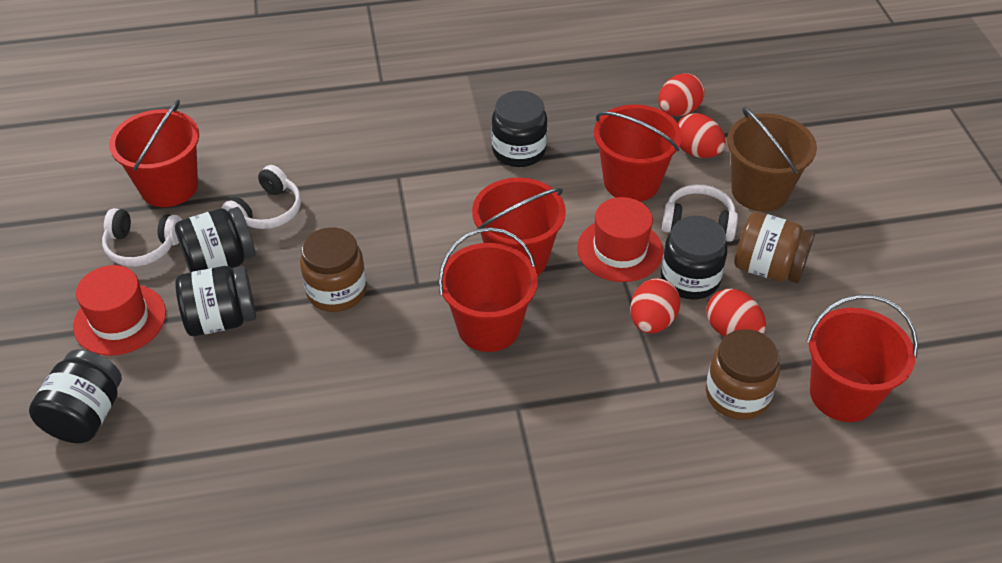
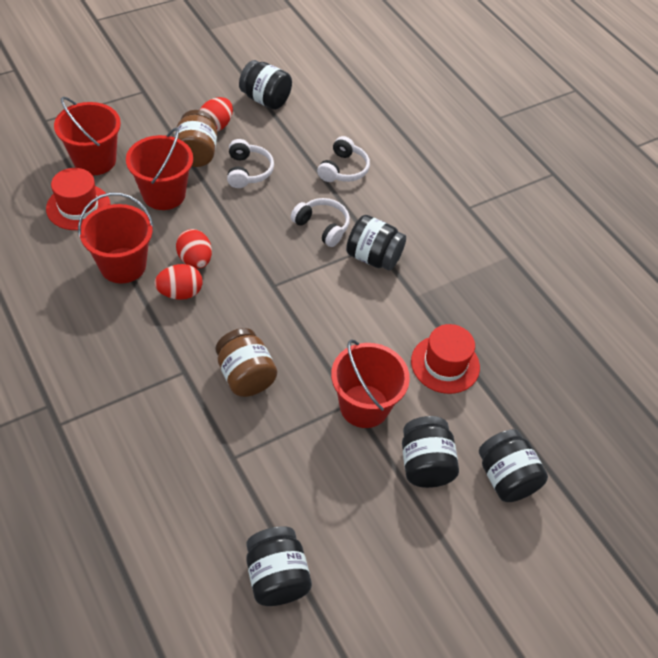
brown bucket: 1 -> 0
brown jar: 3 -> 2
red bucket: 5 -> 4
red egg: 4 -> 3

